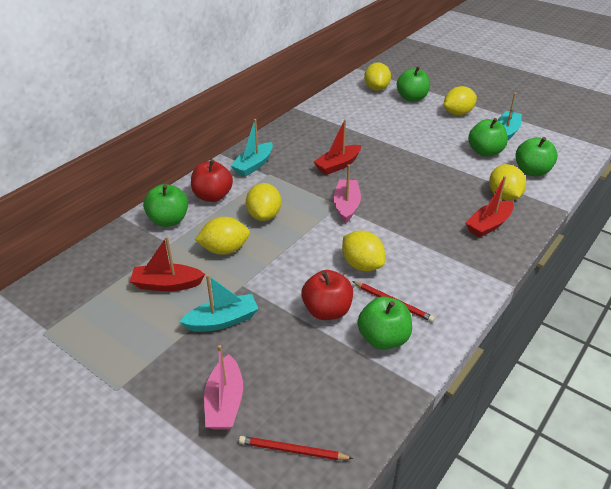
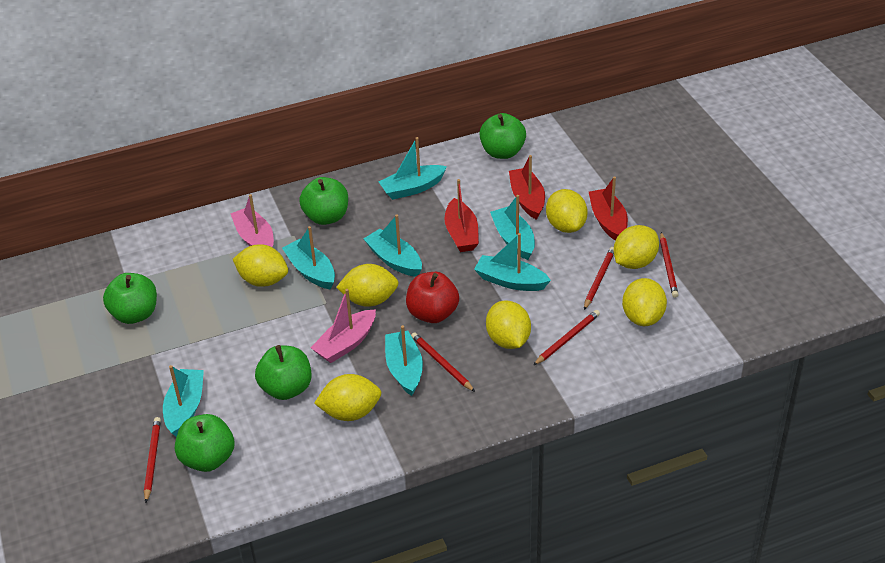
red apple: 2 -> 1
red pencil: 2 -> 5
turquoise boat: 3 -> 7
yellow lemon: 6 -> 7

